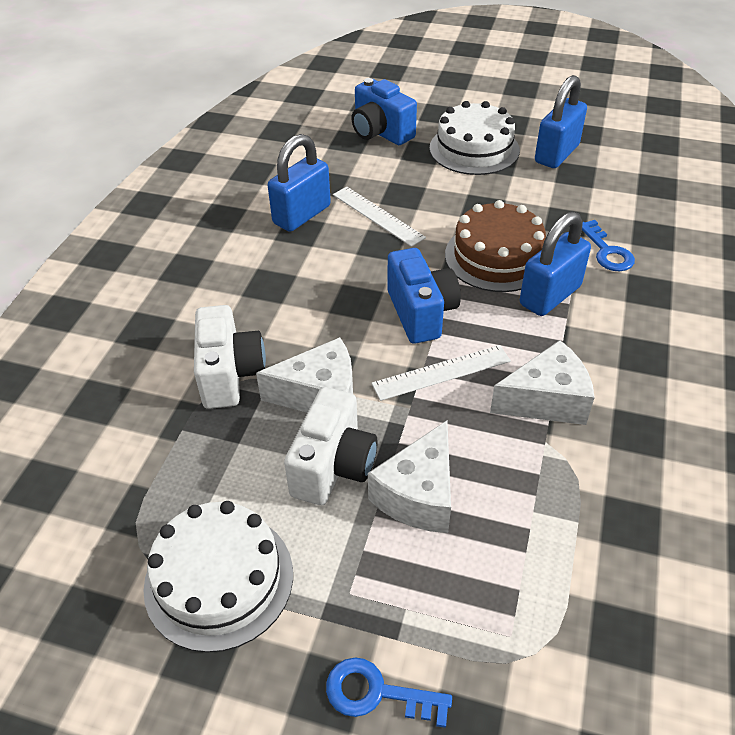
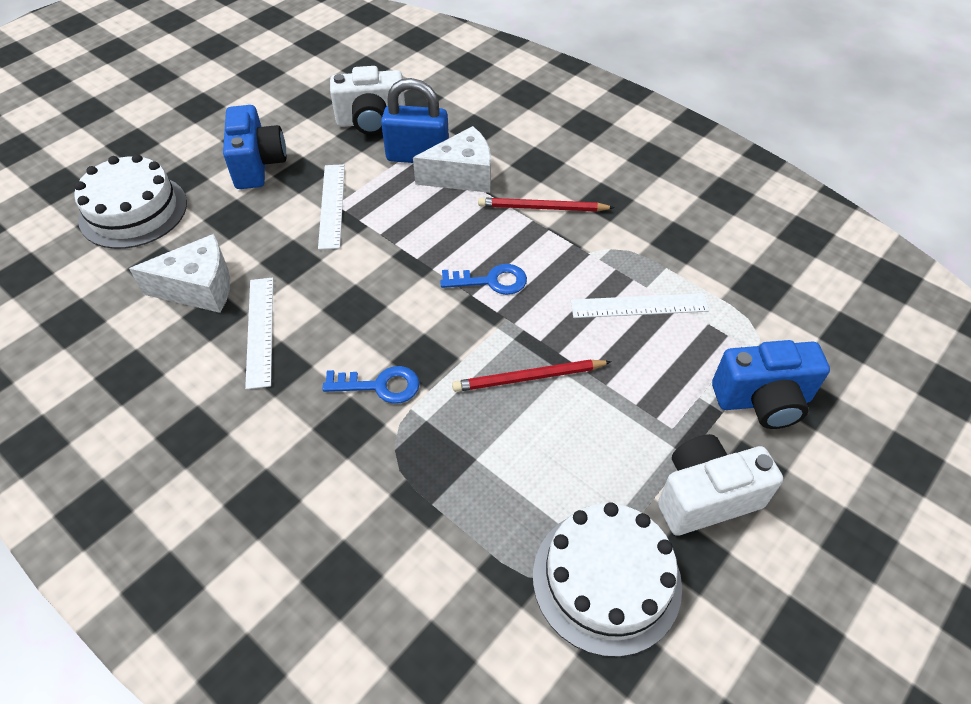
blue padlock: 3 -> 1
brown cake: 1 -> 0
red pencil: 0 -> 2
white cheese: 3 -> 2
white ruler: 2 -> 3

